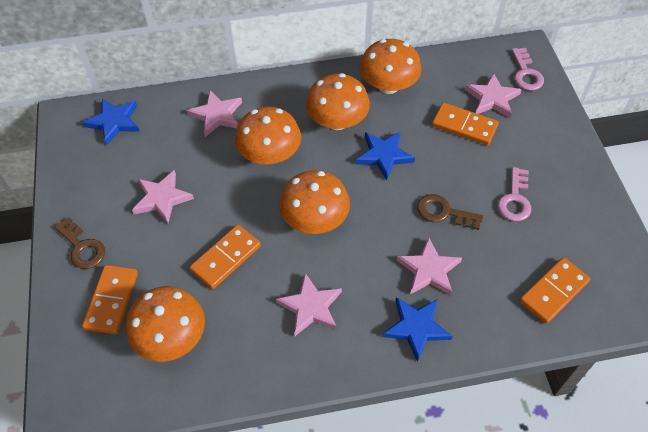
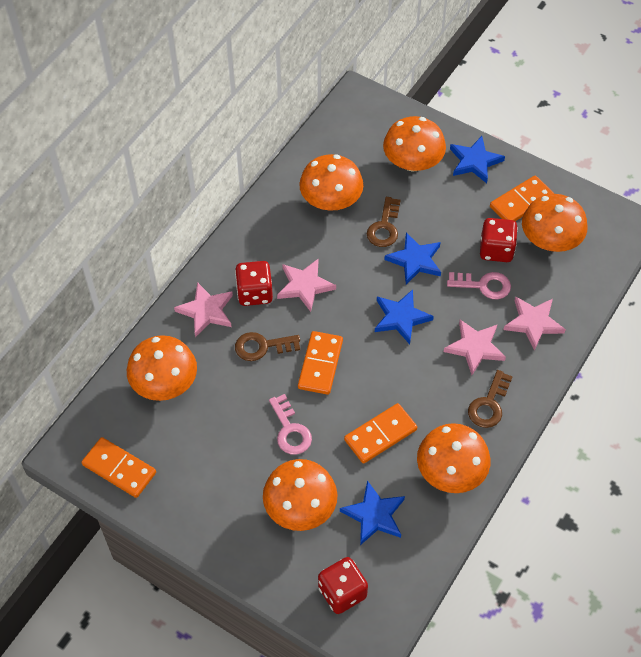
blue star: 3 -> 4
brown key: 2 -> 3
orange mushroom: 5 -> 6
pink star: 5 -> 4
red dice: 0 -> 3

